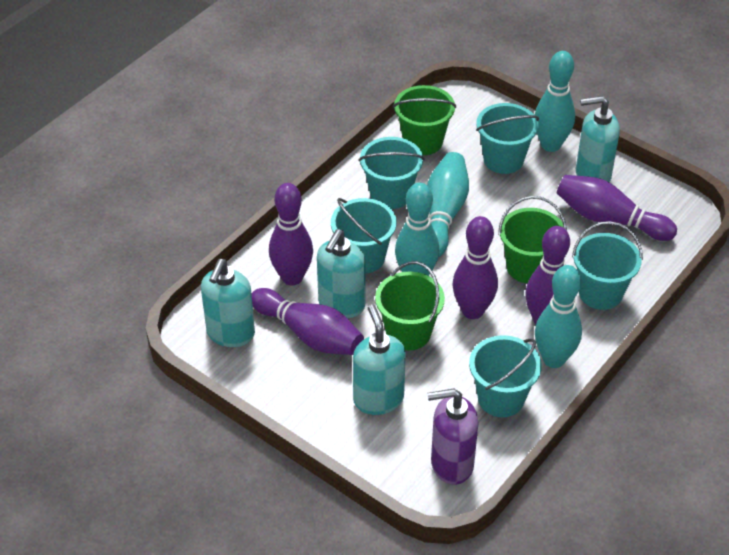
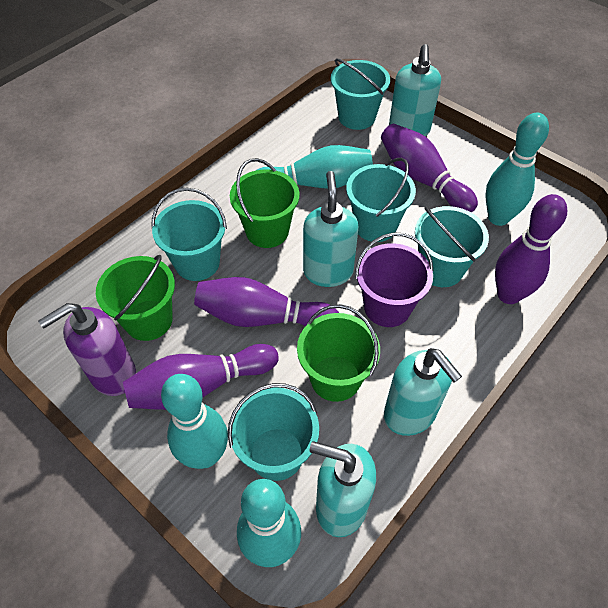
purple bowling pin: 5 -> 4
purple bucket: 0 -> 1

